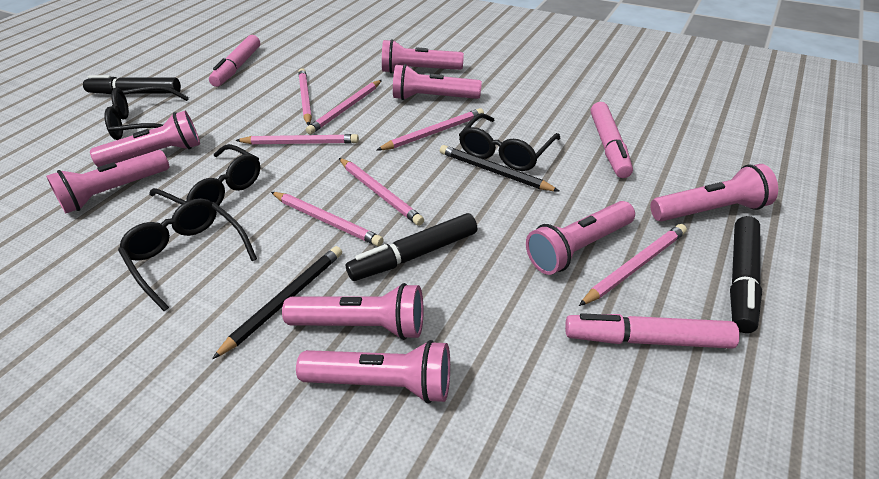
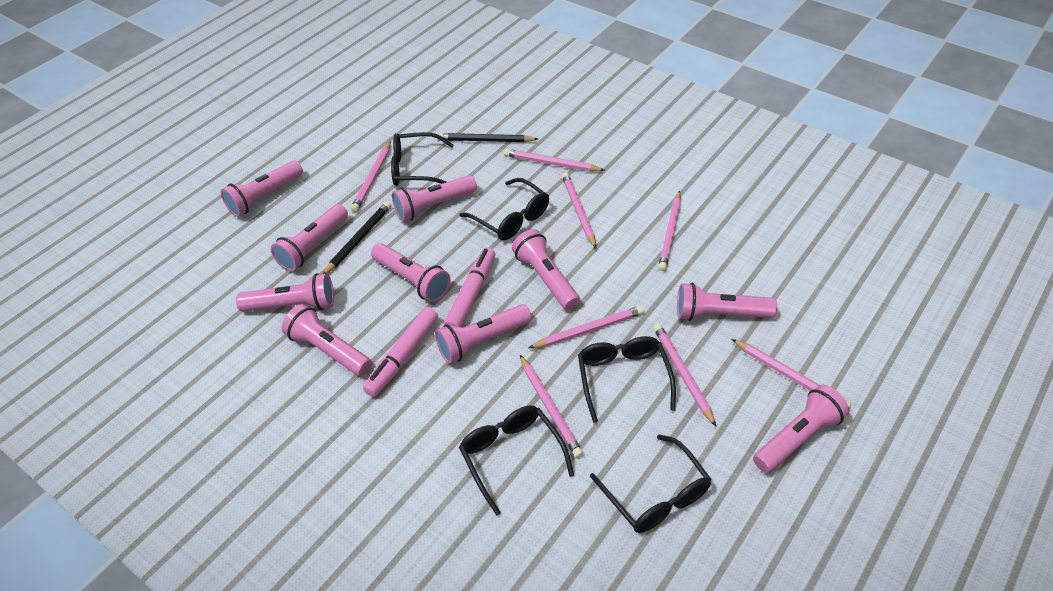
black glasses: 4 -> 5
black marker: 3 -> 0
pink flashlight: 8 -> 10
pink marker: 3 -> 2
pink pencil: 7 -> 8

